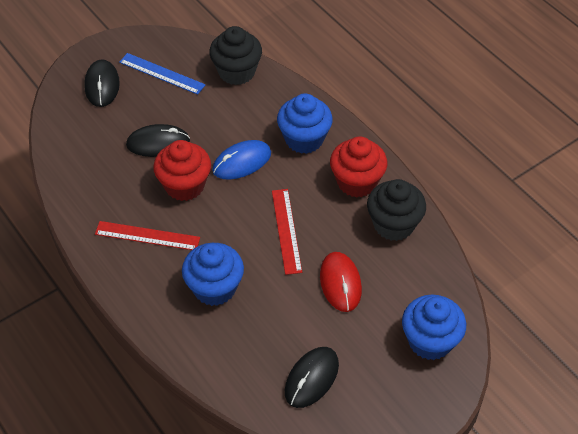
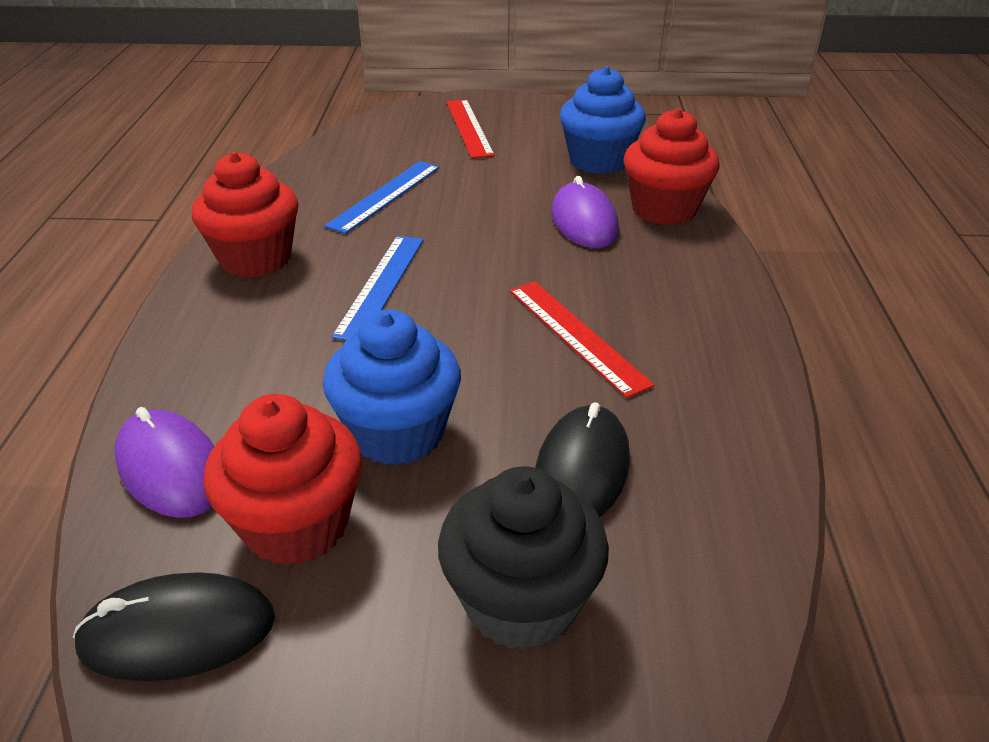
black cupcake: 2 -> 1
black mouse: 3 -> 2
blue cupcake: 3 -> 2
blue mouse: 1 -> 0
blue ruler: 1 -> 2
purple mouse: 0 -> 2
red cupcake: 2 -> 3
red mouse: 1 -> 0

